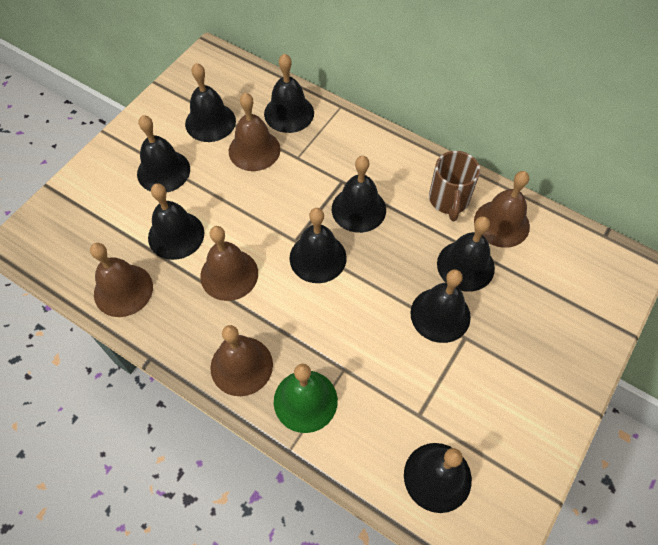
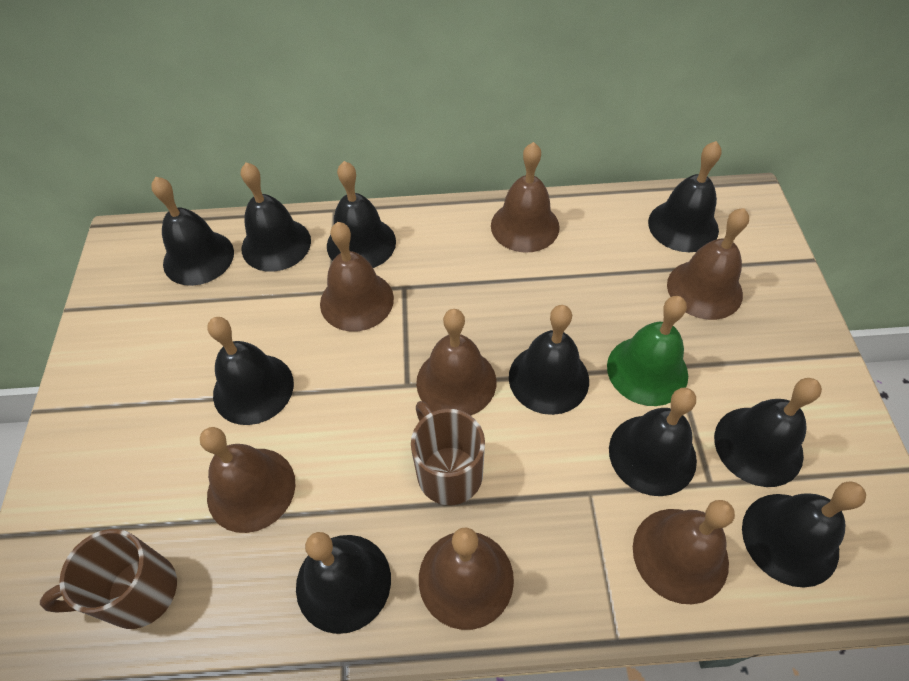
black bell: 9 -> 10
brown bell: 5 -> 7
brown mug: 1 -> 2

